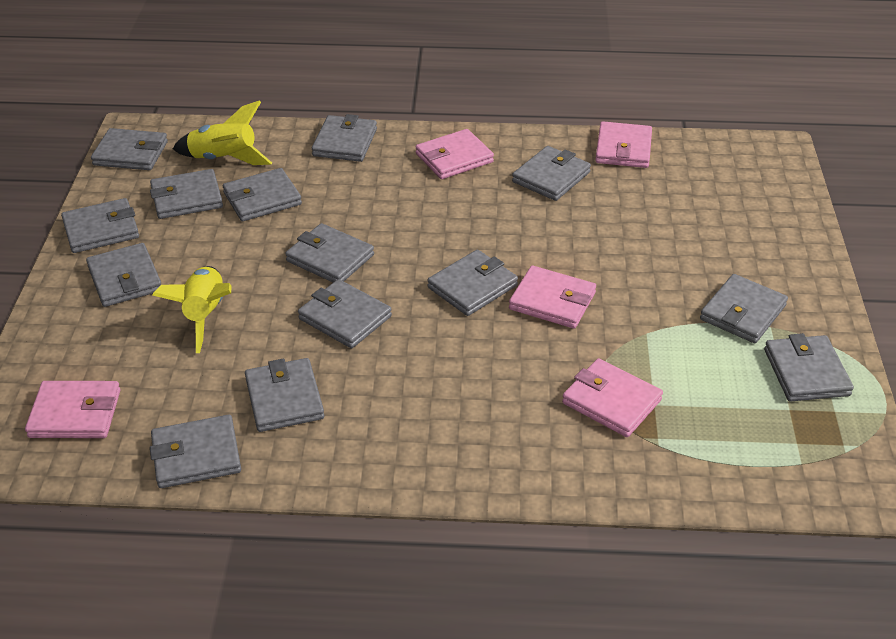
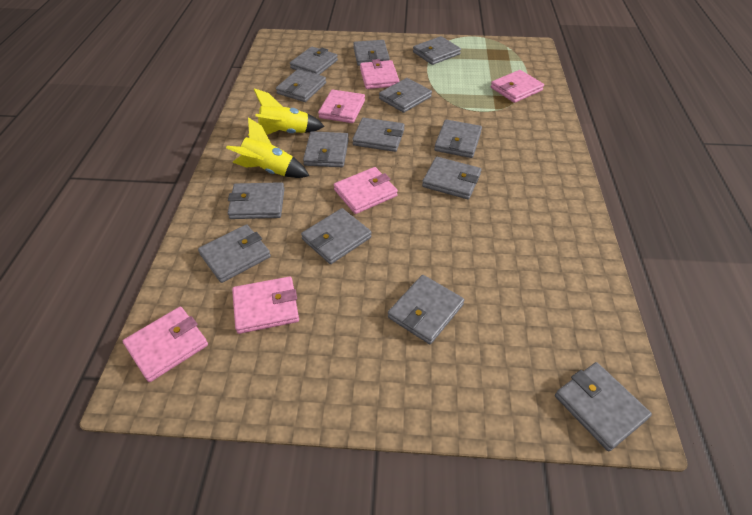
pink wallet: 5 -> 6

